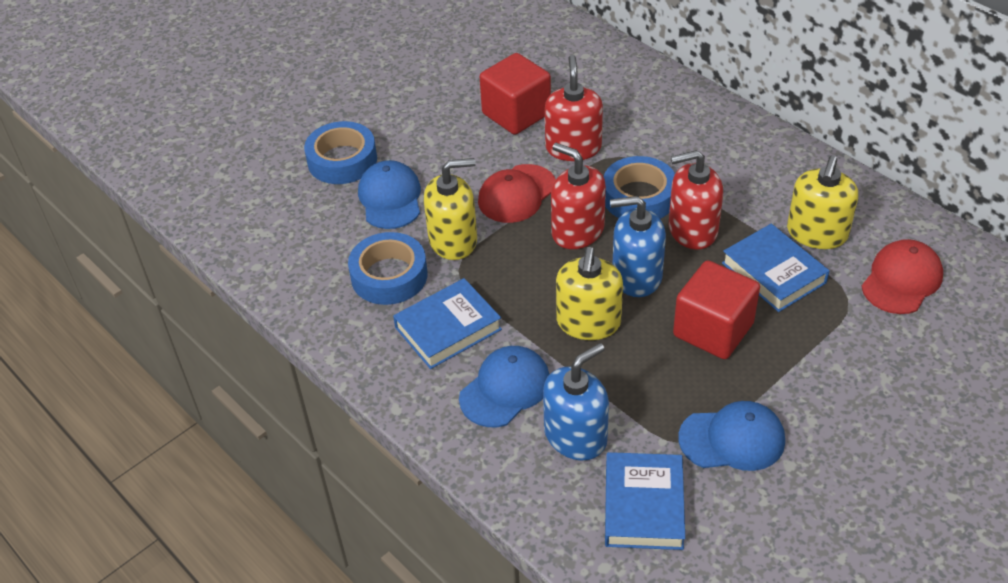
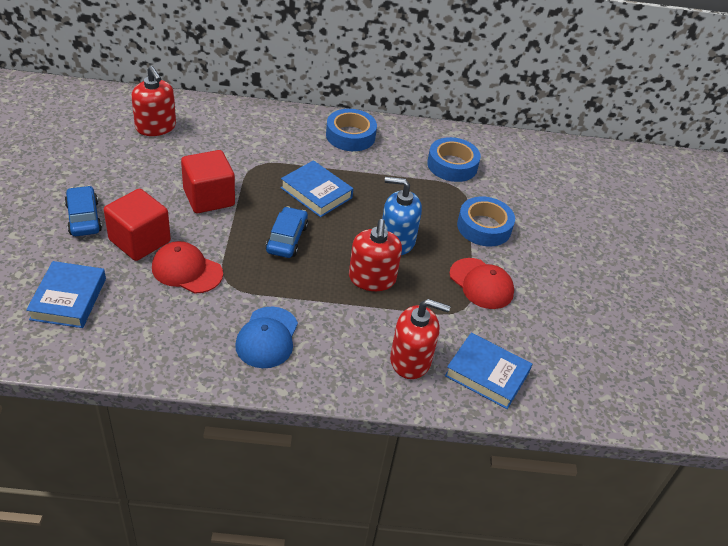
blue cap: 3 -> 1
blue car: 0 -> 2
blue soap dispenser: 2 -> 1
yellow soap dispenser: 3 -> 0

